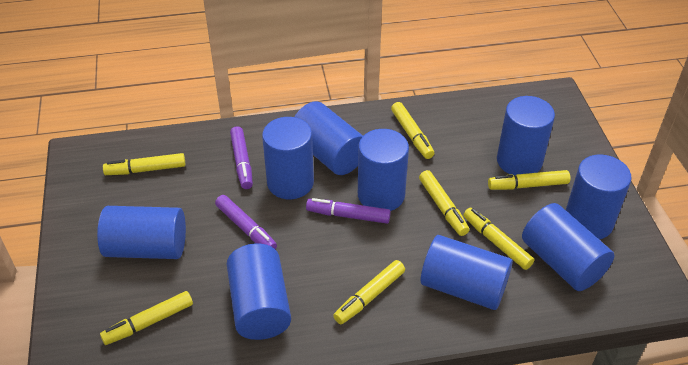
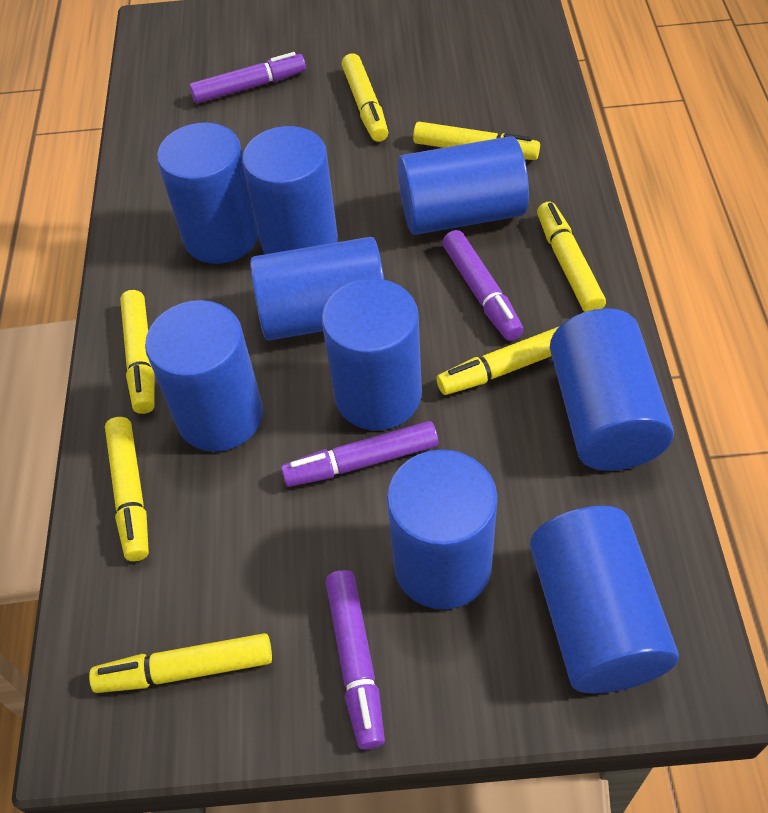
purple marker: 3 -> 4

